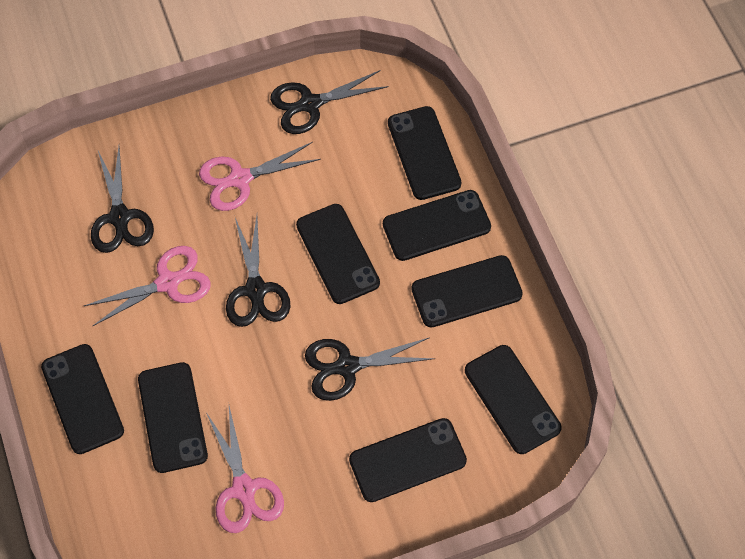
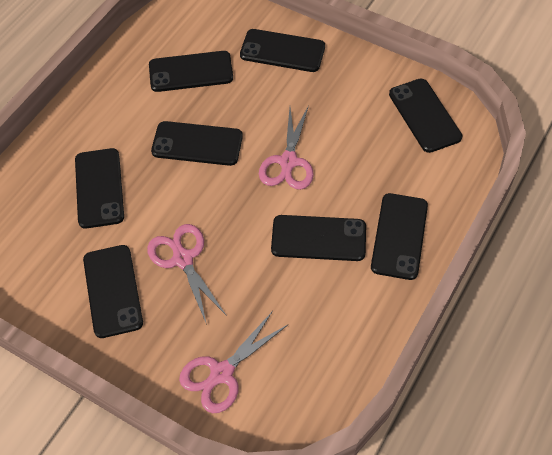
black scissors: 4 -> 0

